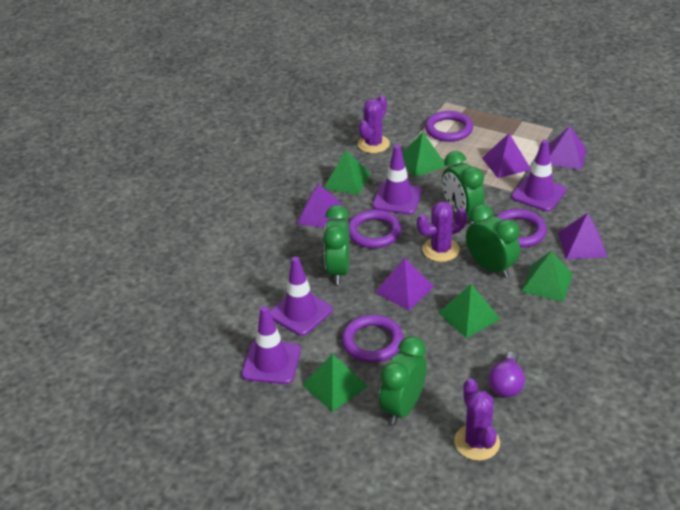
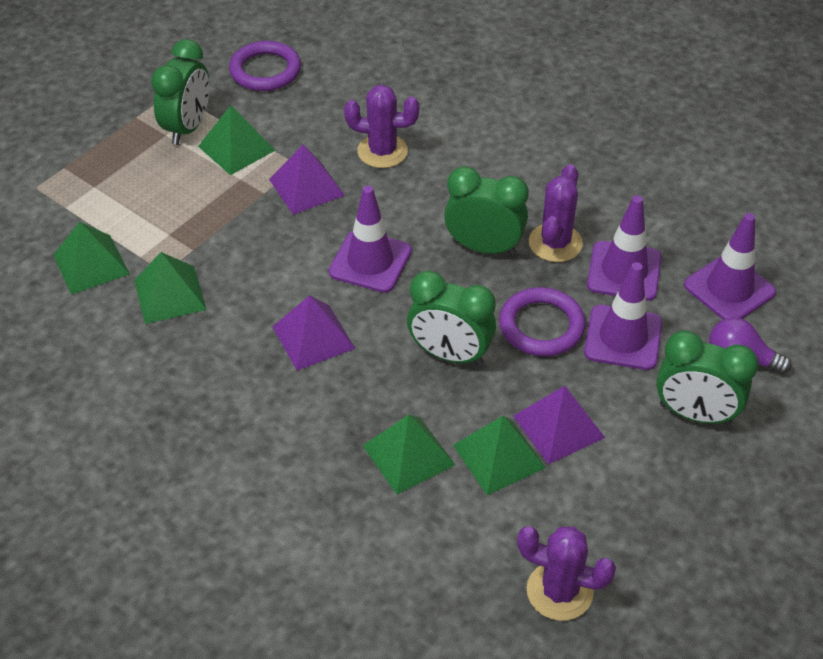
purple pyramid: 5 -> 3
purple ring: 4 -> 2

